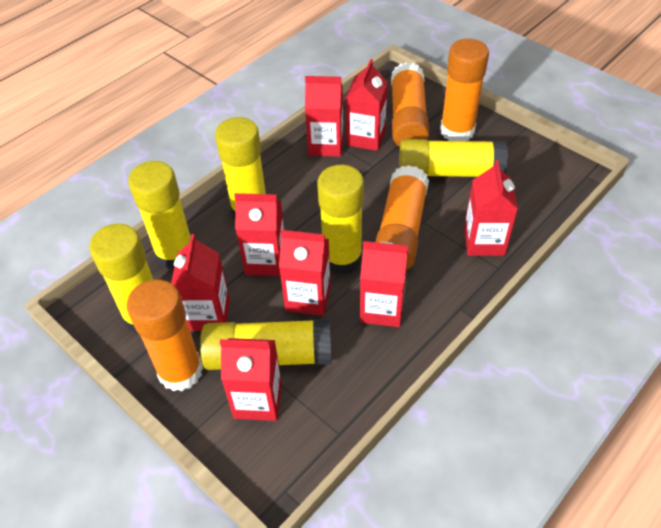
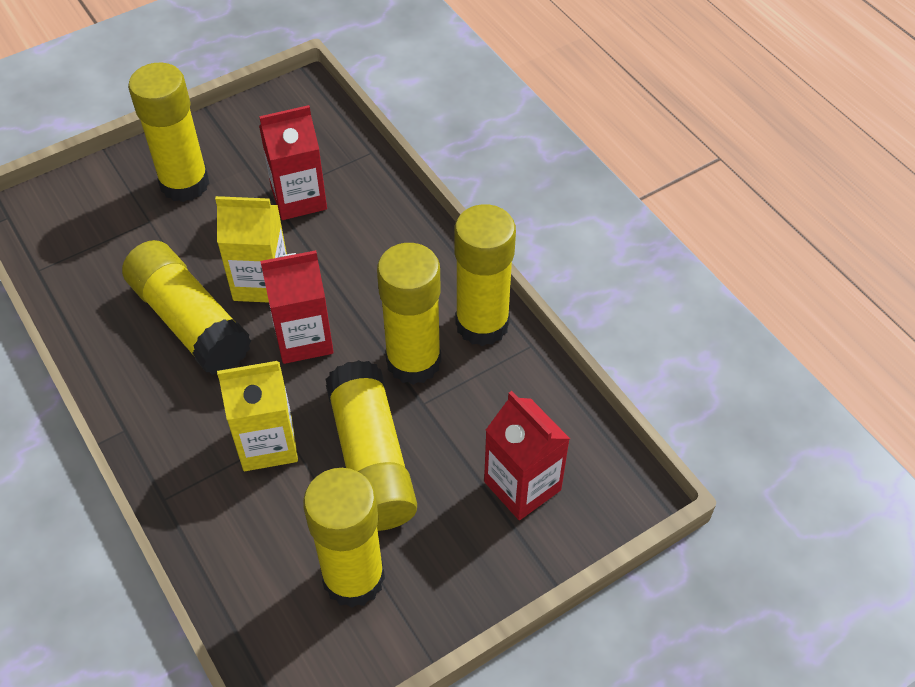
orange glue stick: 4 -> 0
red carton: 8 -> 3
yellow carton: 0 -> 2

